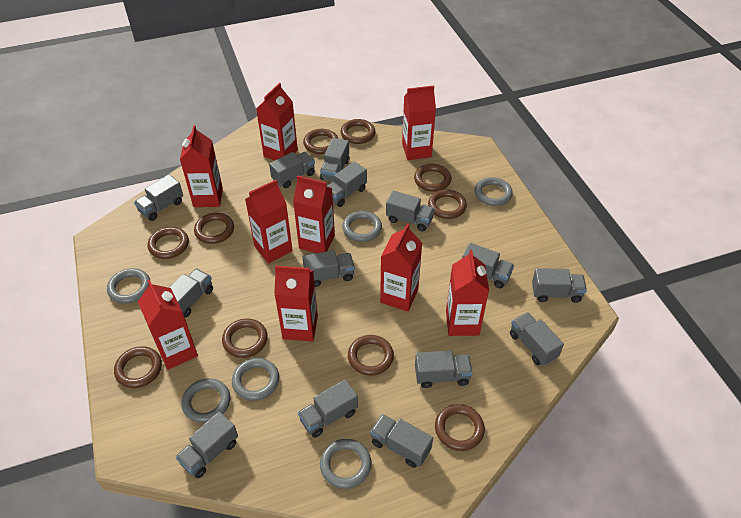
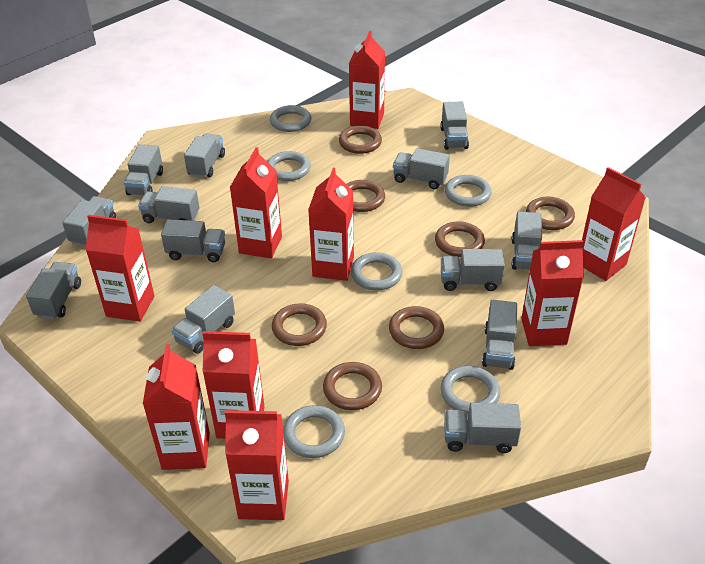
brown ring: 10 -> 7
grey truck: 14 -> 13

